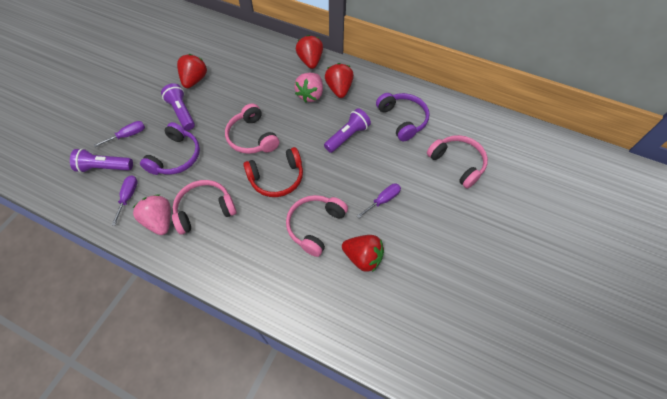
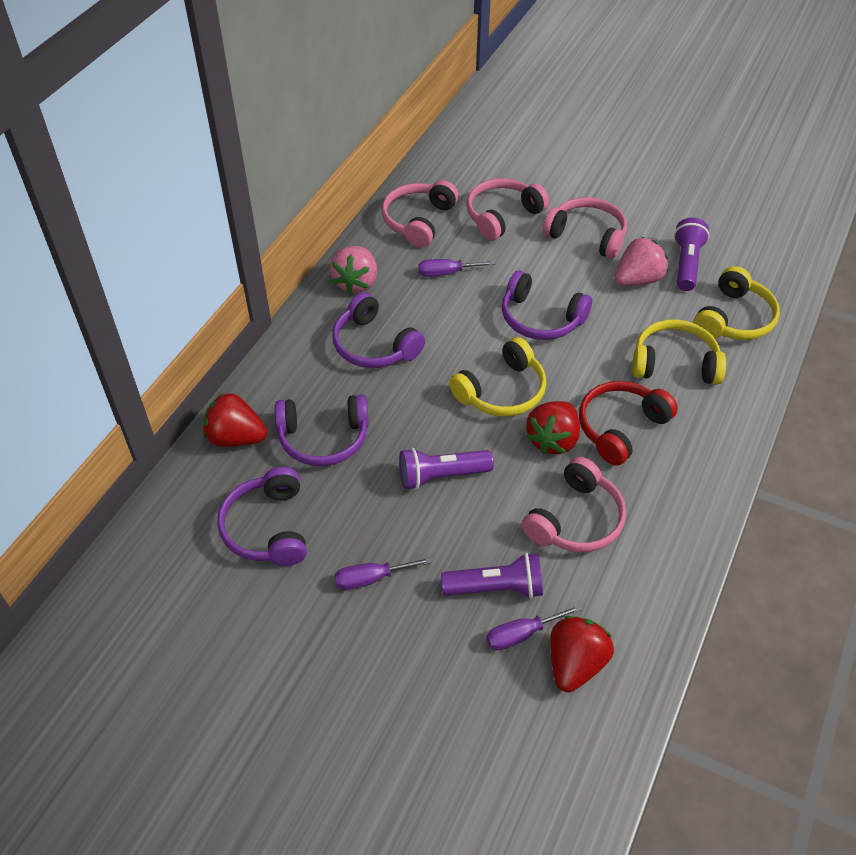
purple headphones: 2 -> 4
red strawberry: 4 -> 3
yellow headphones: 0 -> 3

